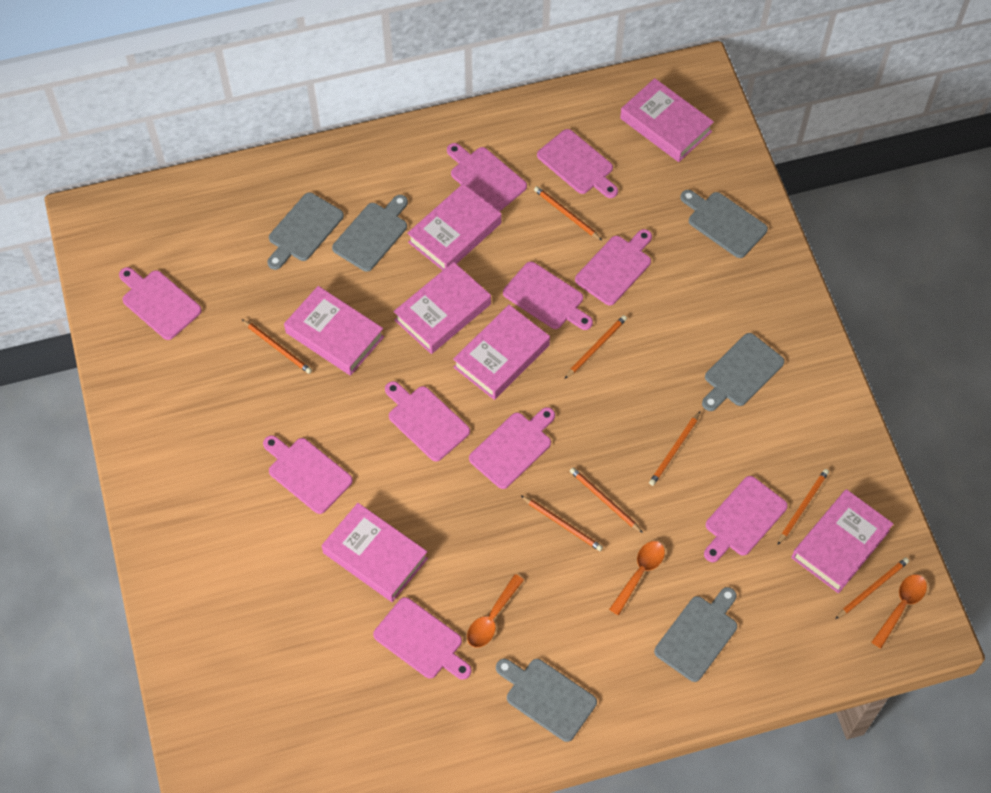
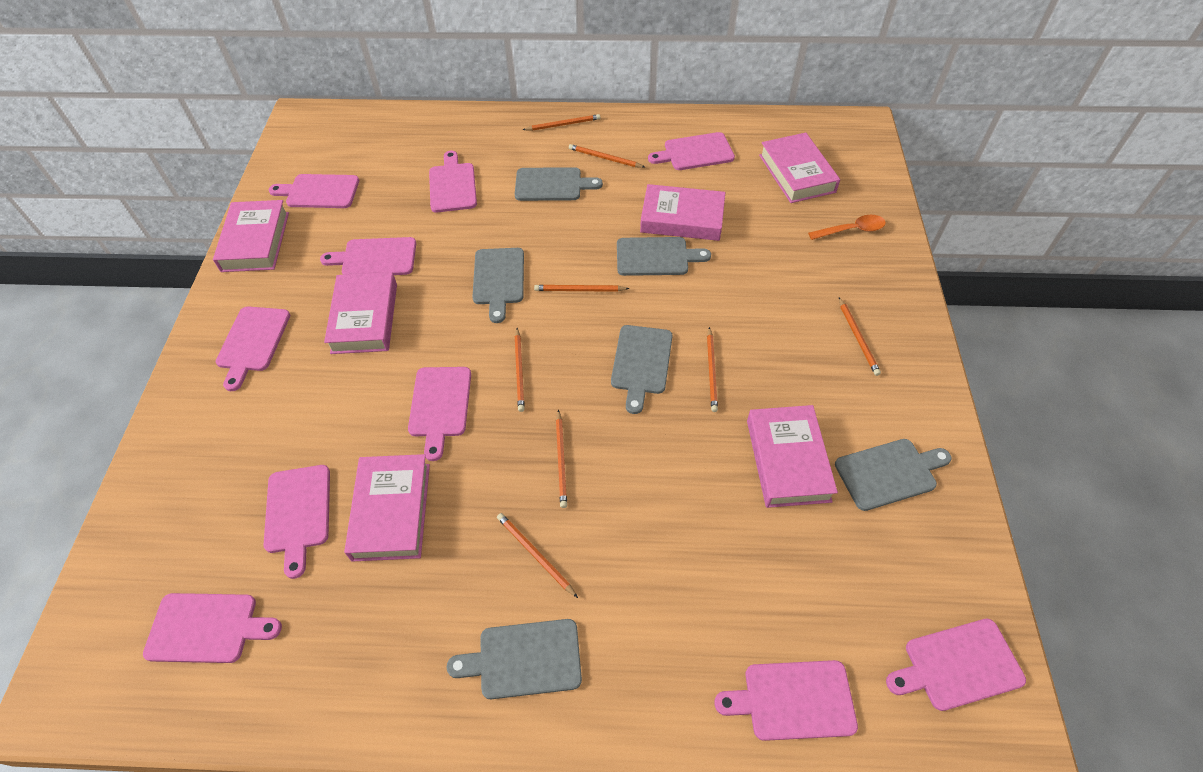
orange spoon: 3 -> 1
pink book: 7 -> 6

